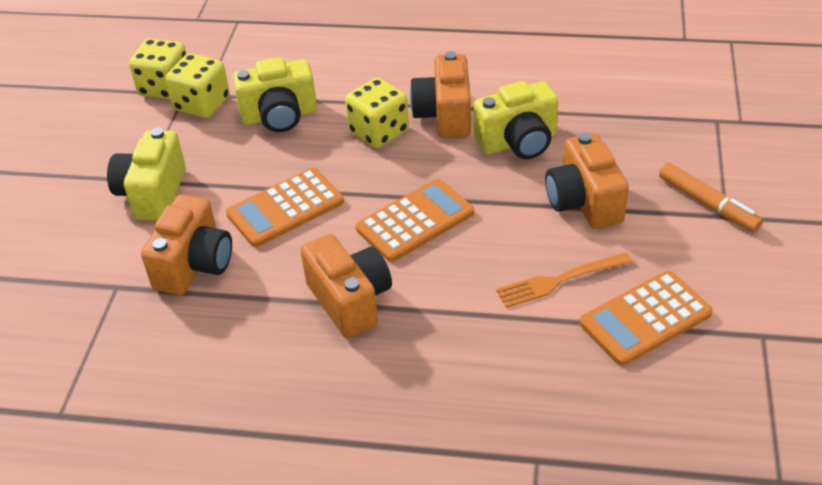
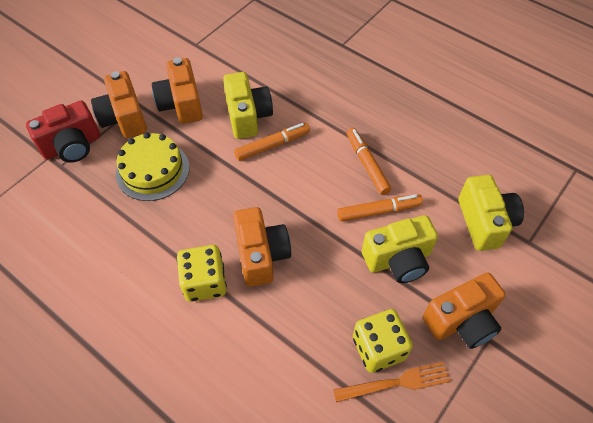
orange calculator: 3 -> 0
orange marker: 1 -> 3
red camera: 0 -> 1
yellow cake: 0 -> 1
yellow dice: 3 -> 2

